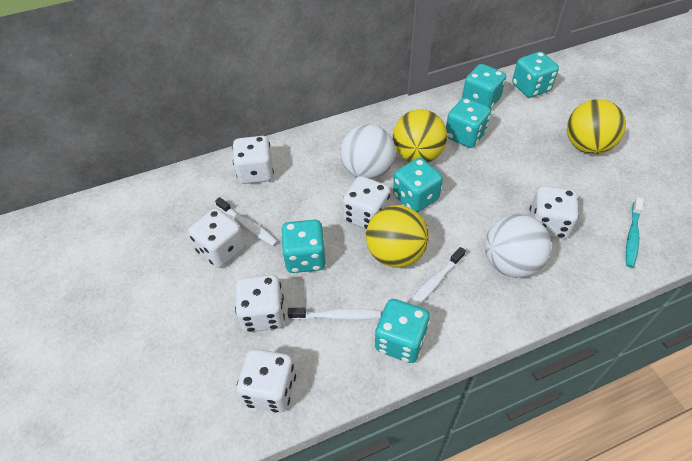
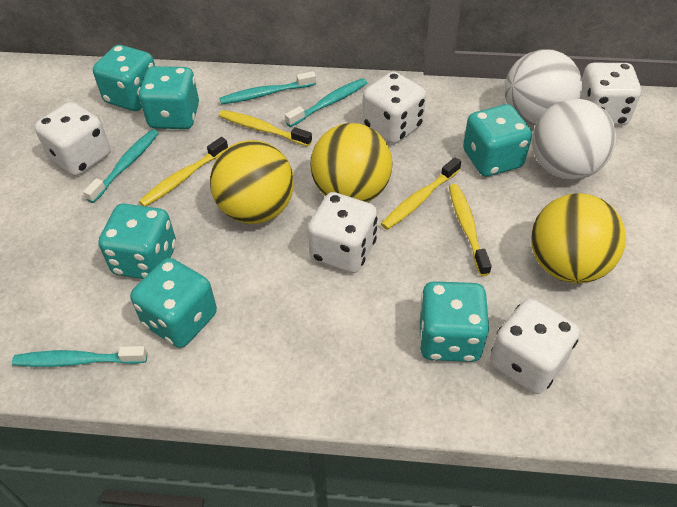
turquoise toothbrush: 1 -> 4
white dice: 6 -> 5
white toothbrush: 3 -> 0
yellow toothbrush: 0 -> 4

